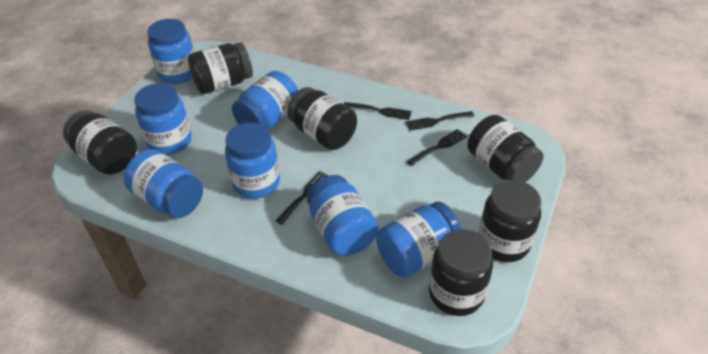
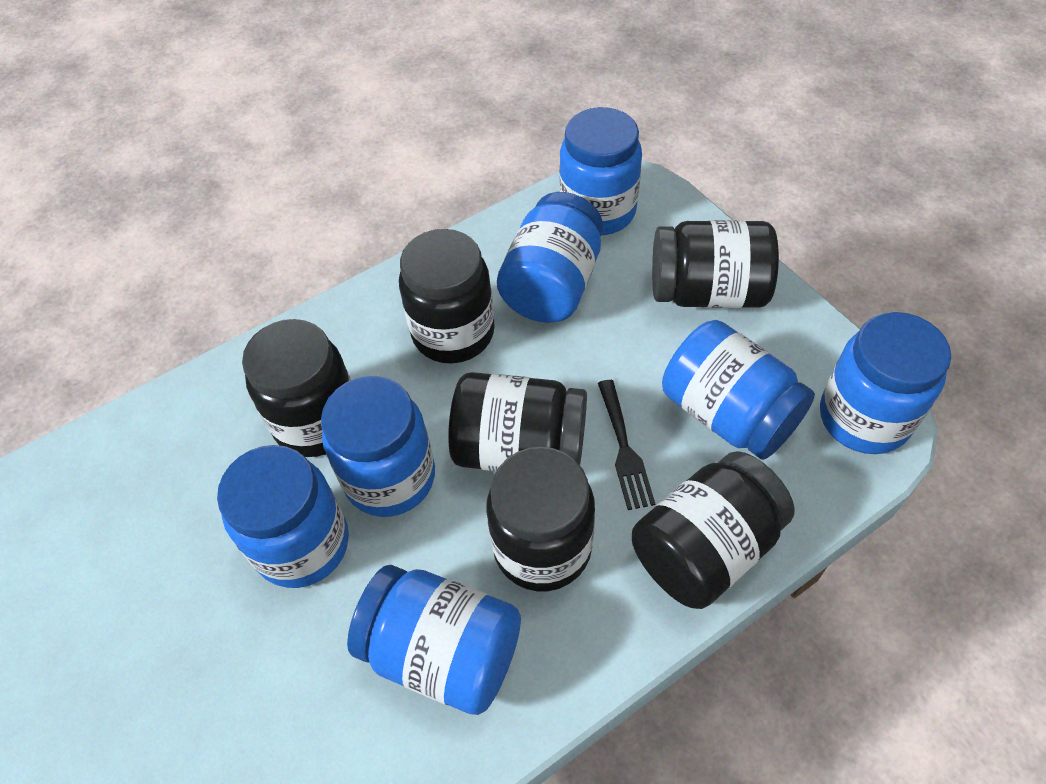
black fork: 4 -> 1

